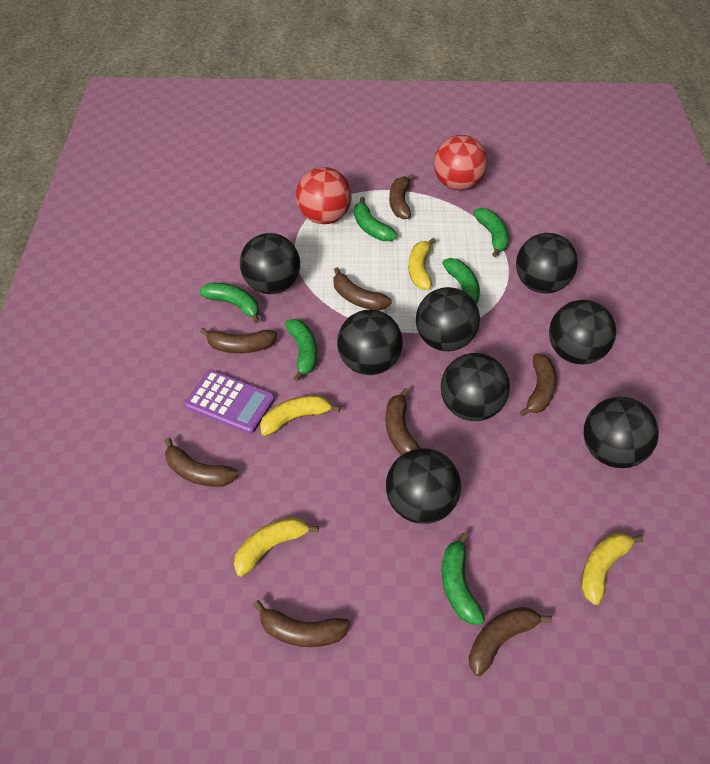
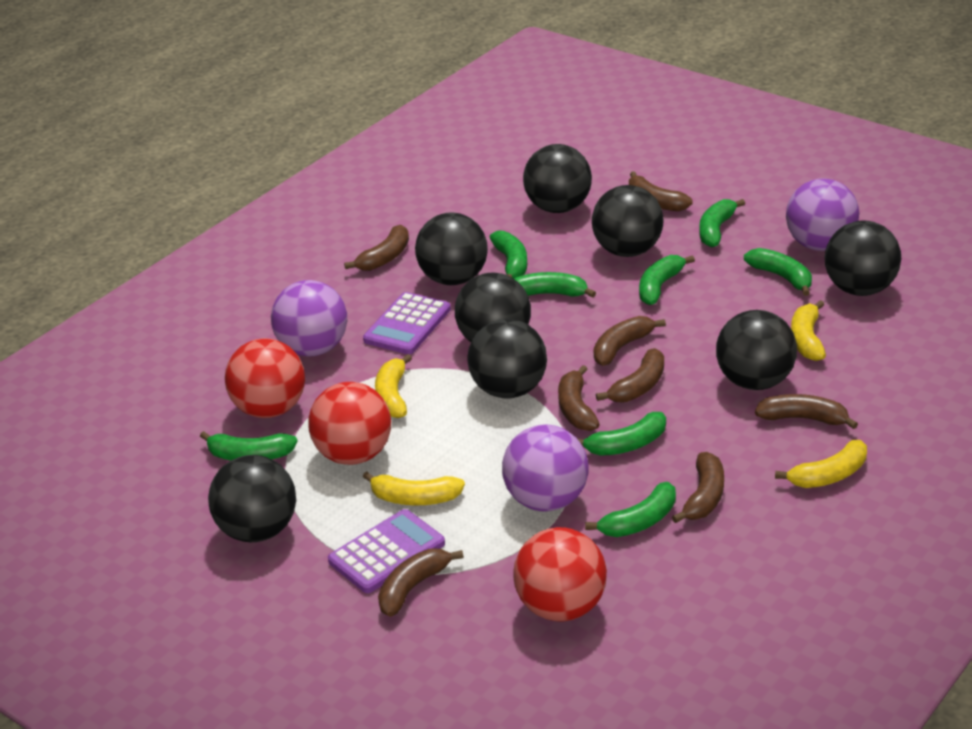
green banana: 6 -> 8
purple ball: 0 -> 3
purple calculator: 1 -> 2
red ball: 2 -> 3

